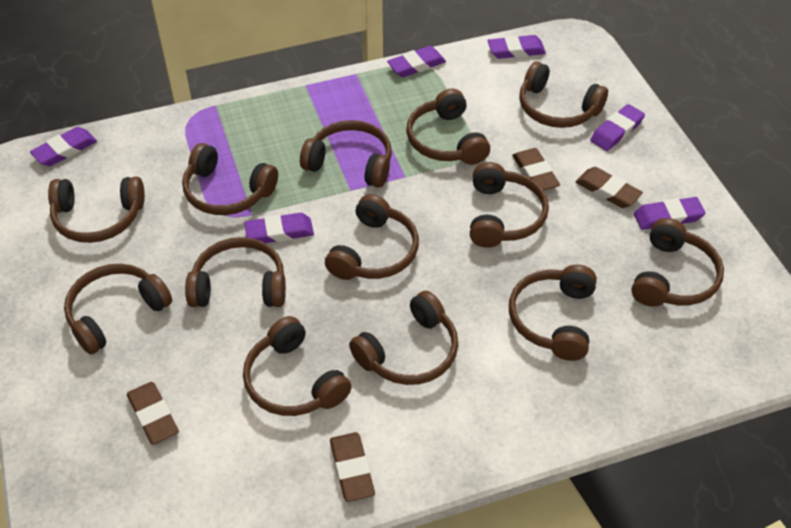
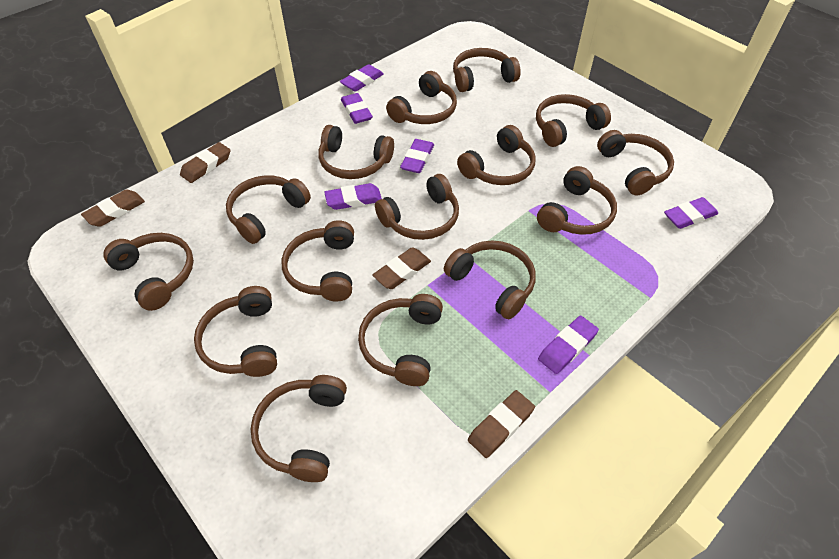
brown headphones: 13 -> 15

